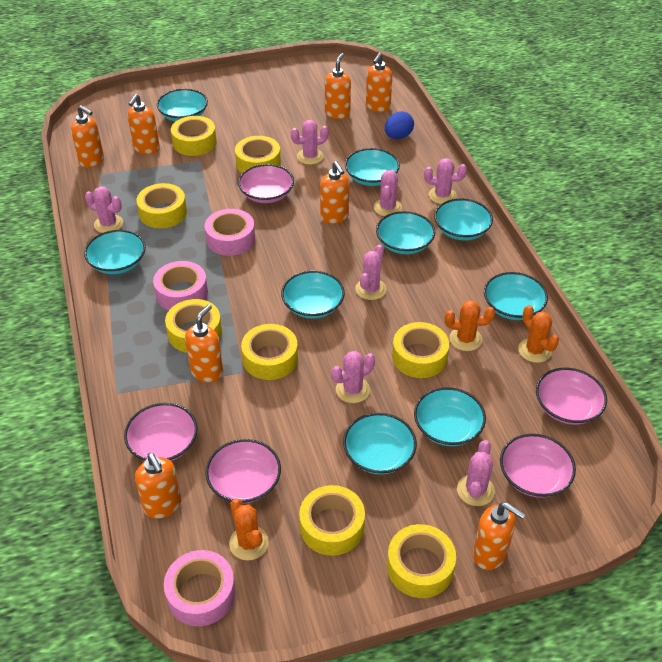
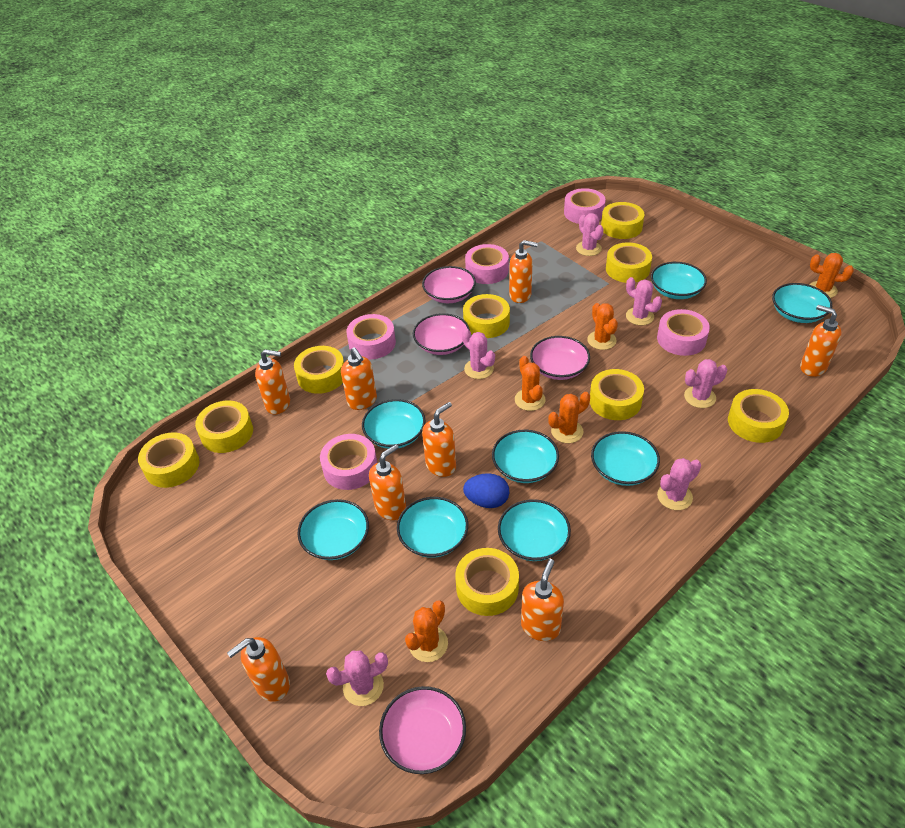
orange cactus: 3 -> 5
pink bowl: 5 -> 4
pink cactus: 7 -> 6
pink tape: 3 -> 5
turquoise bowl: 9 -> 8
yellow tape: 8 -> 9

